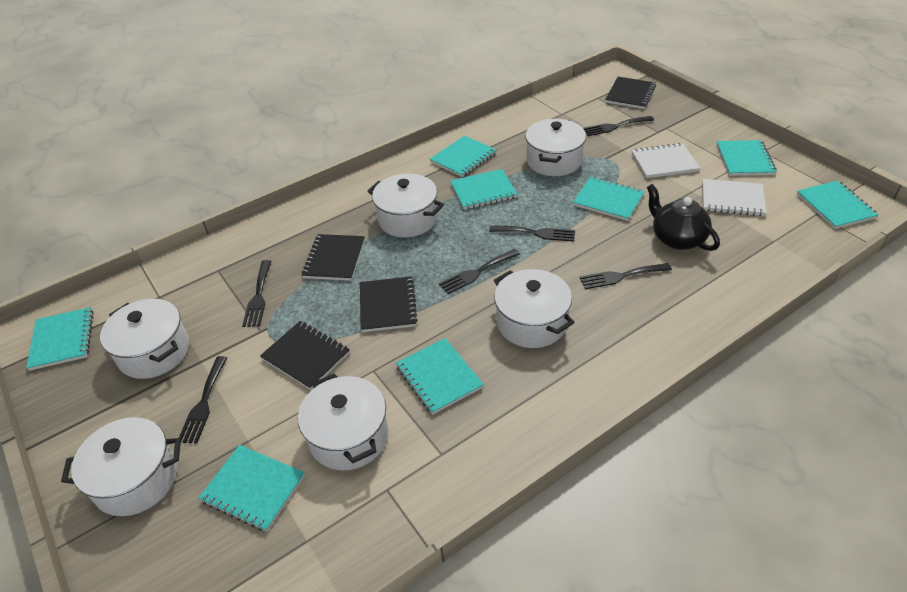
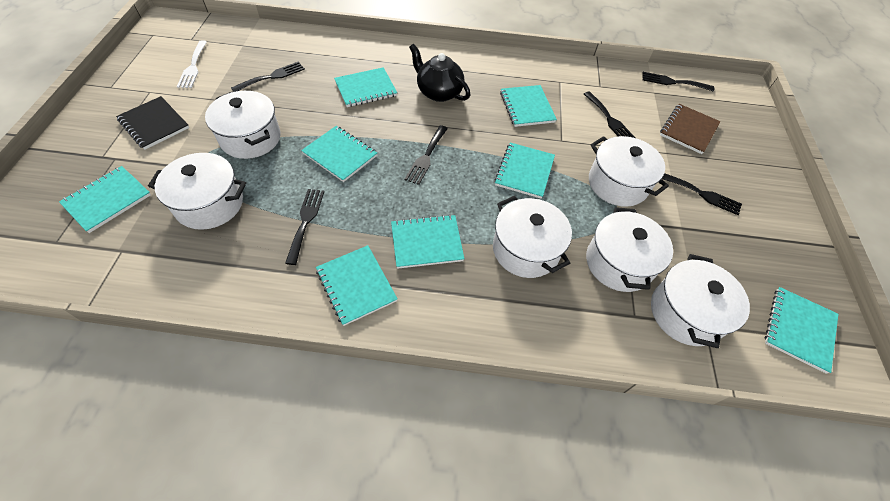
black notebook: 4 -> 1
brown notebook: 0 -> 1
white fork: 0 -> 1
white notebook: 2 -> 0

